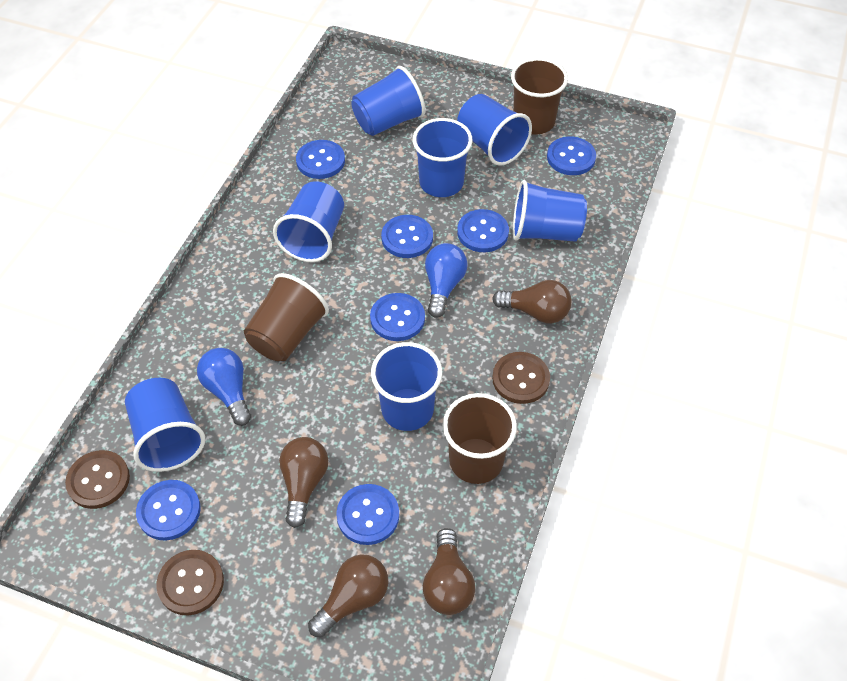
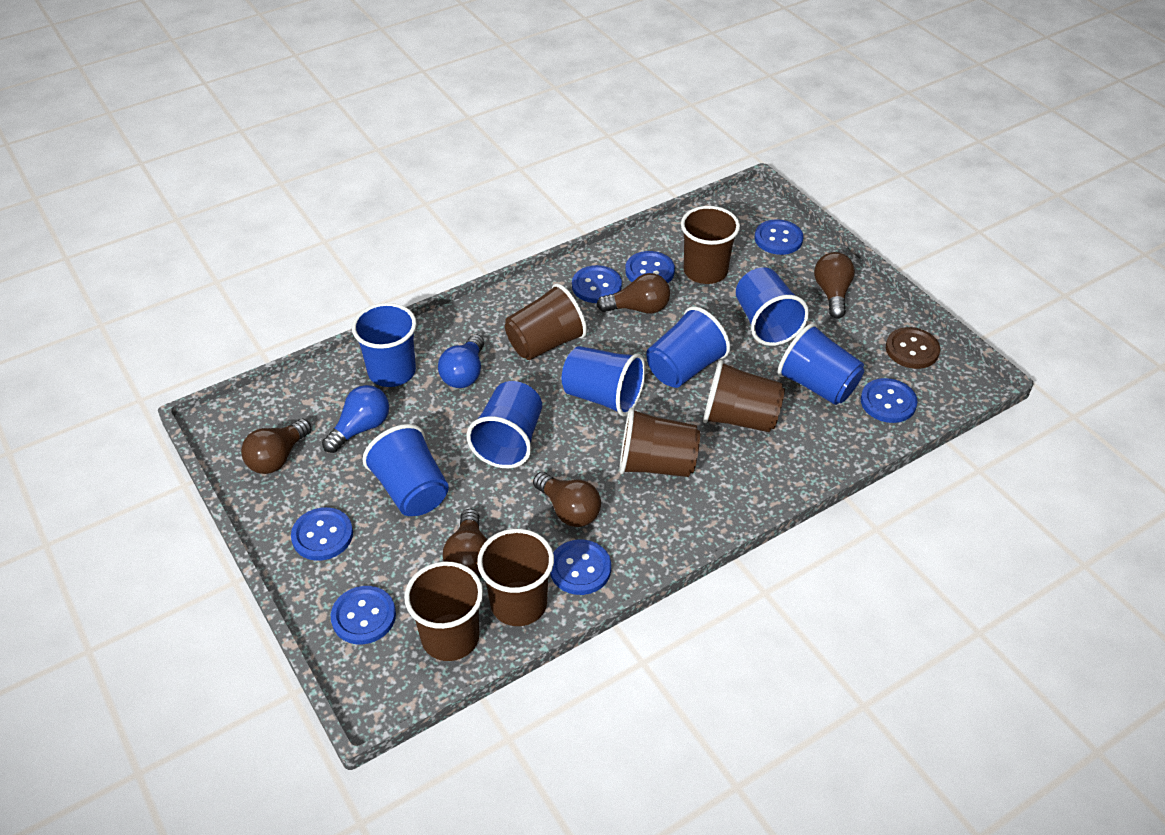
brown button: 3 -> 1
brown cup: 3 -> 6
brown light bulb: 4 -> 5

